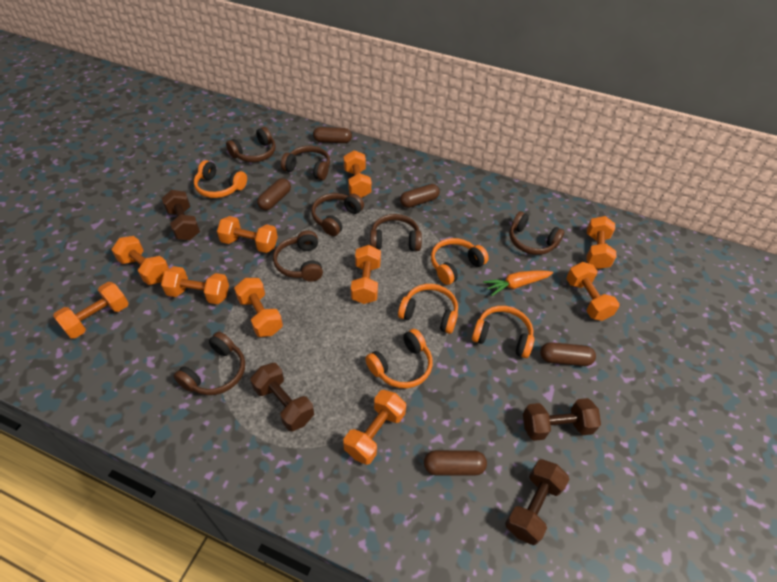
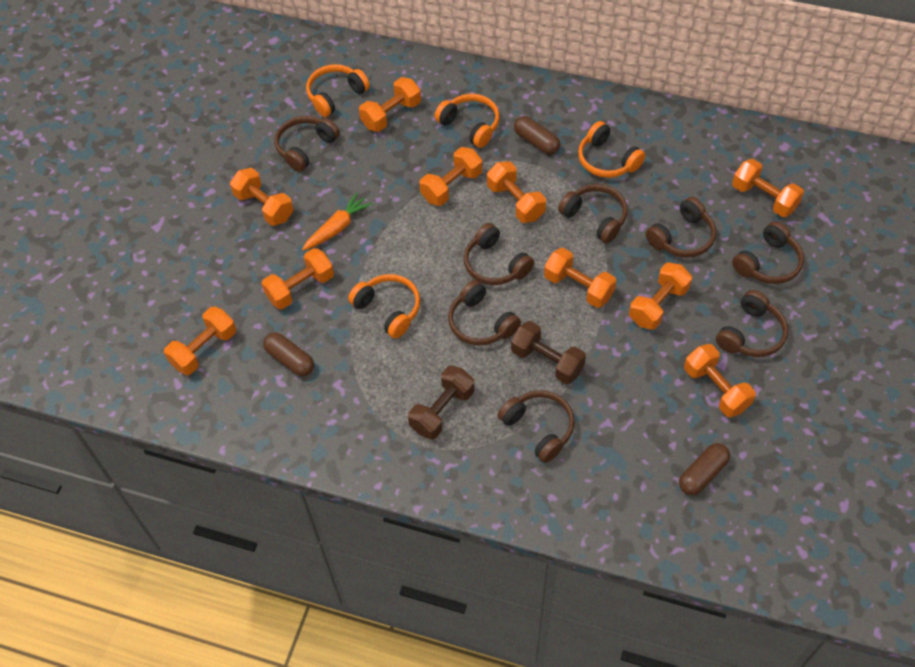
brown capsule: 5 -> 3
brown dumbbell: 4 -> 2
brown headphones: 7 -> 8
orange headphones: 5 -> 4

